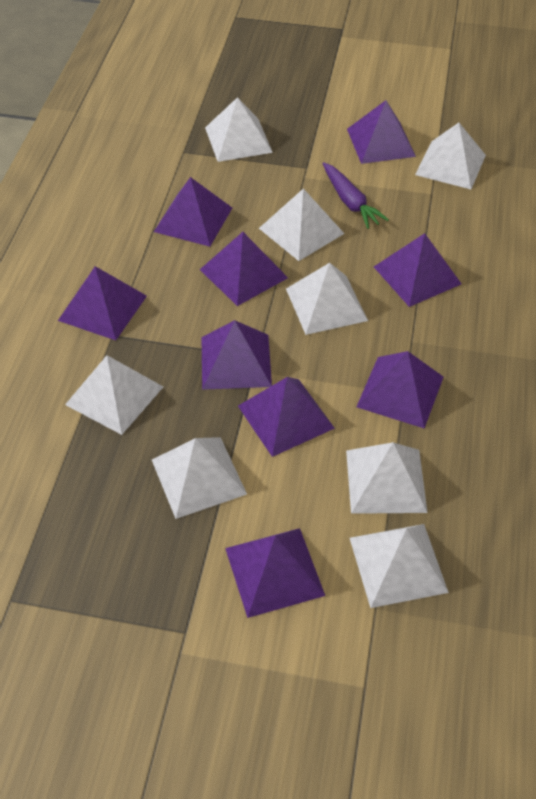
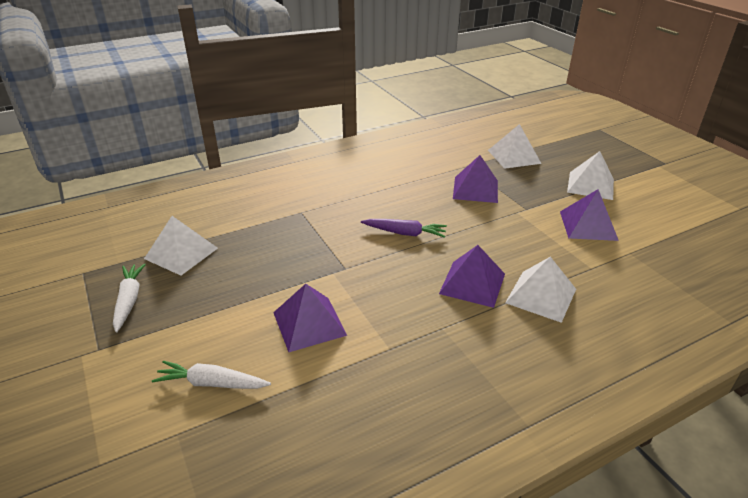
purple pyramid: 9 -> 4
white carrot: 0 -> 2
white pyramid: 8 -> 4

